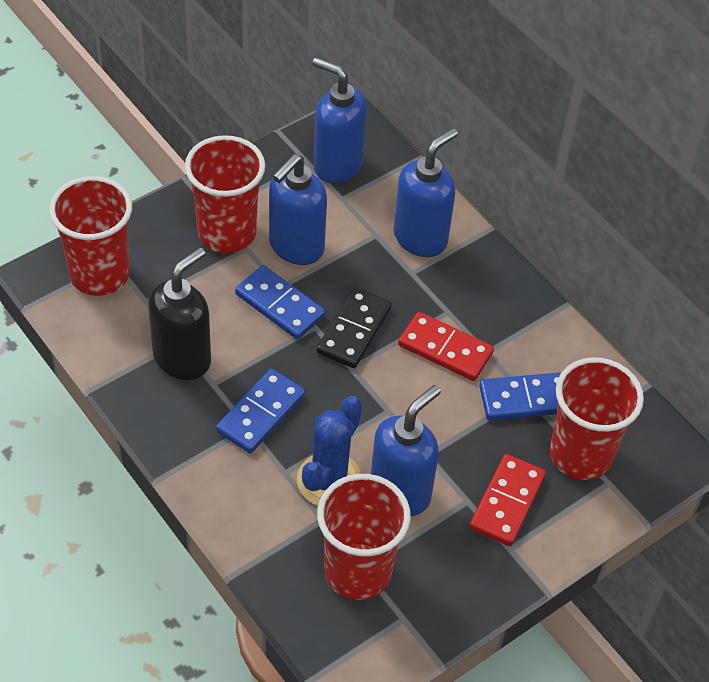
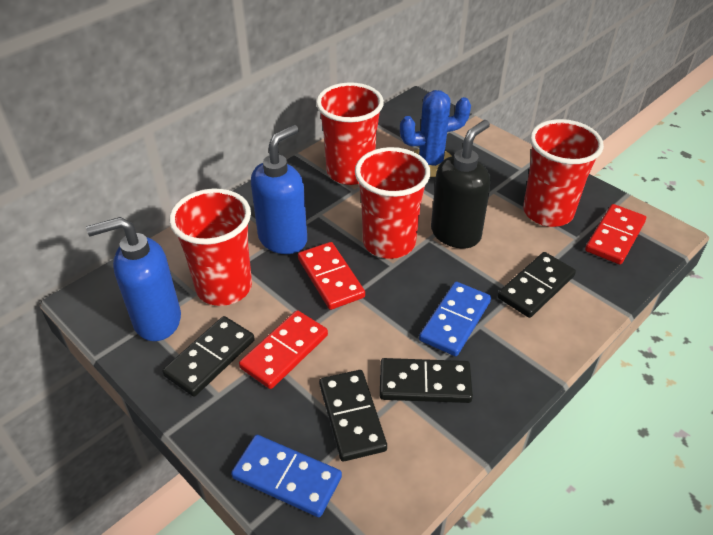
black domino: 1 -> 4
blue domino: 3 -> 2
blue soap dispenser: 4 -> 2
red domino: 2 -> 3

